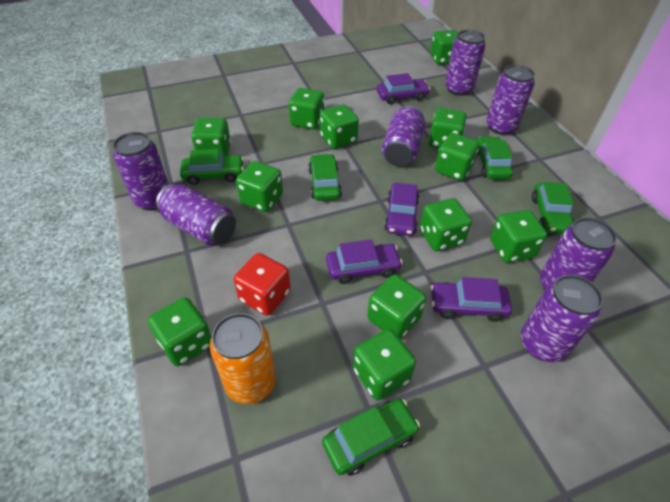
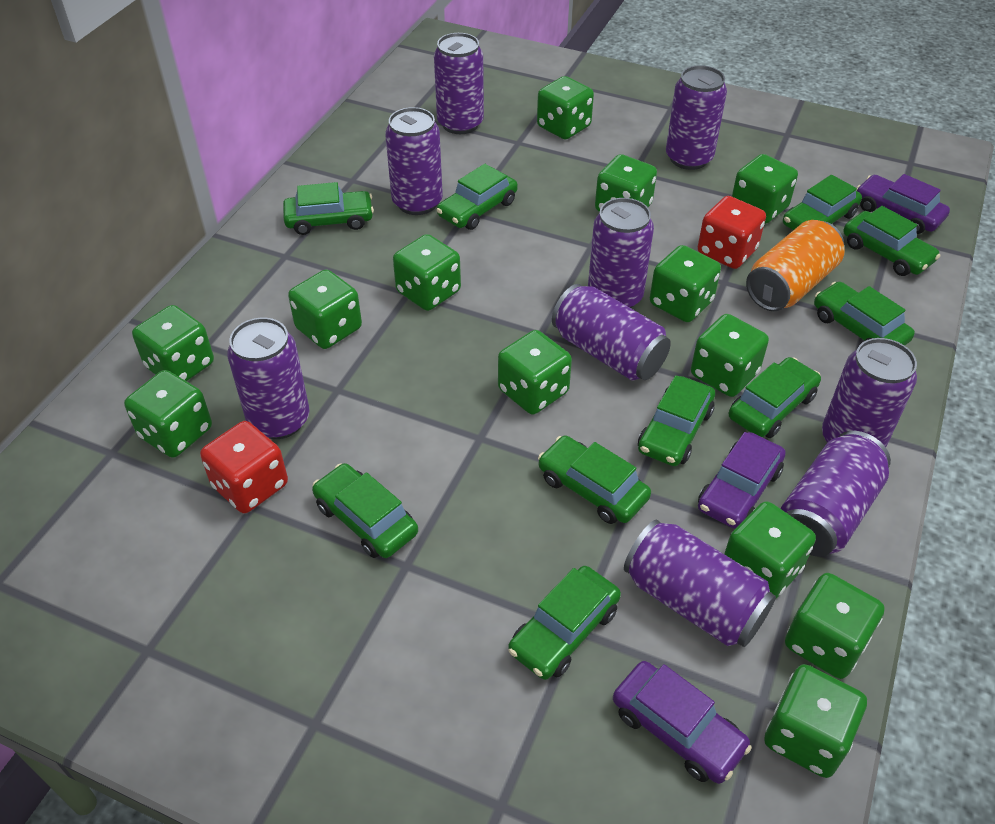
green car: 5 -> 10
green dice: 12 -> 13
purple can: 7 -> 9
purple car: 4 -> 3
red dice: 1 -> 2

